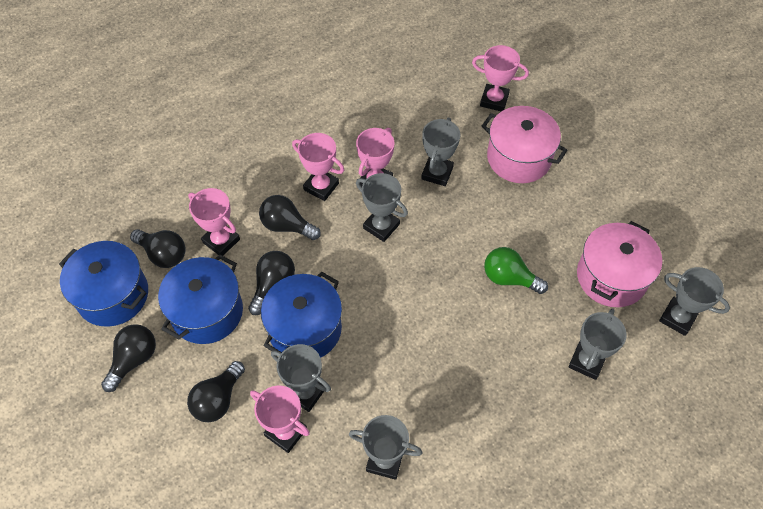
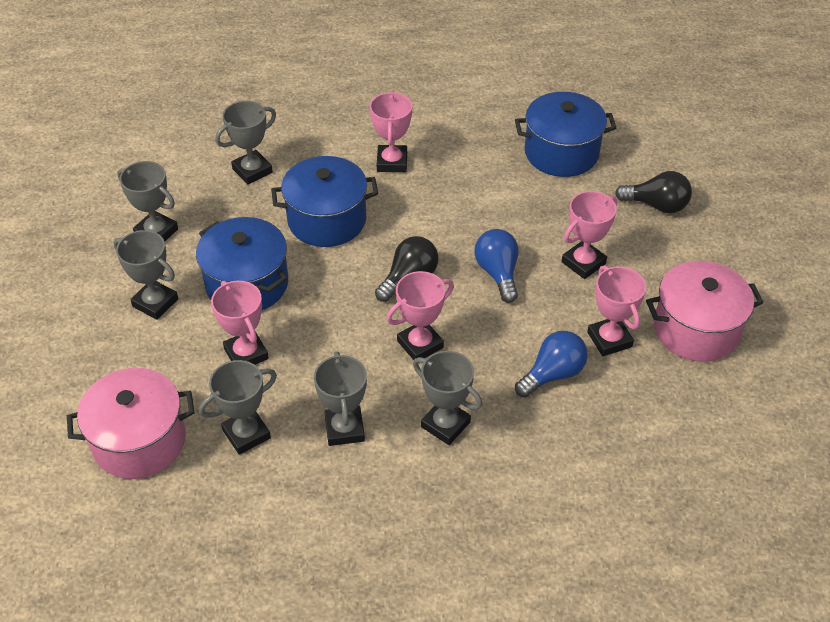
black light bulb: 5 -> 2
blue light bulb: 0 -> 2
green light bulb: 1 -> 0

